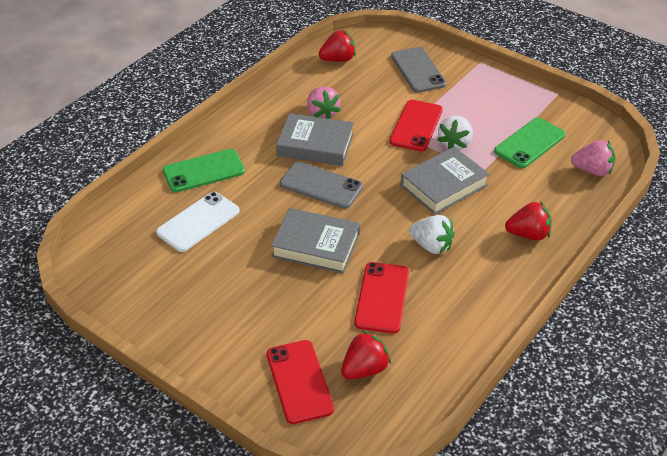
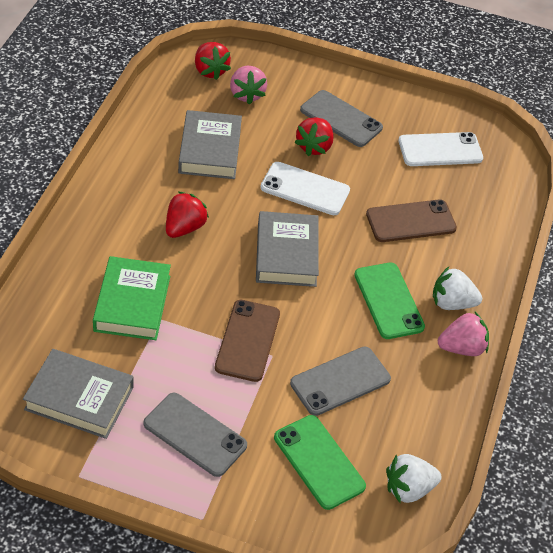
brown phone: 0 -> 2
green book: 0 -> 1
grey phone: 2 -> 3
red phone: 3 -> 0
white phone: 1 -> 2

